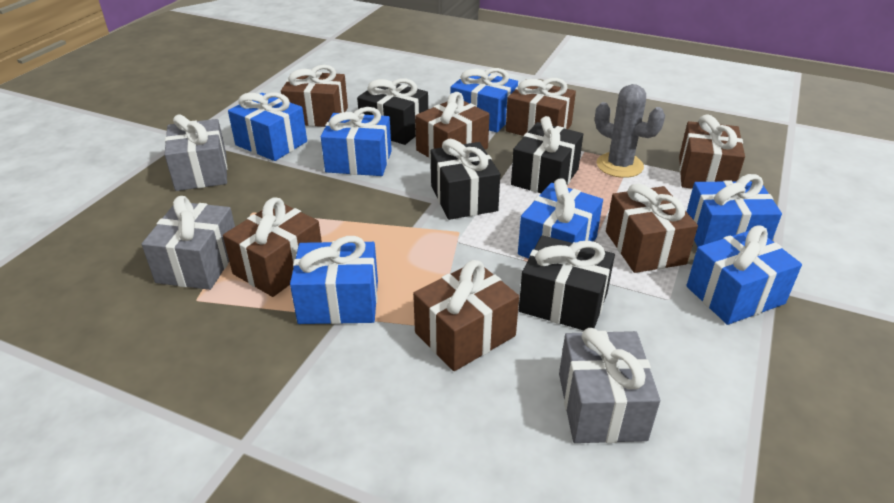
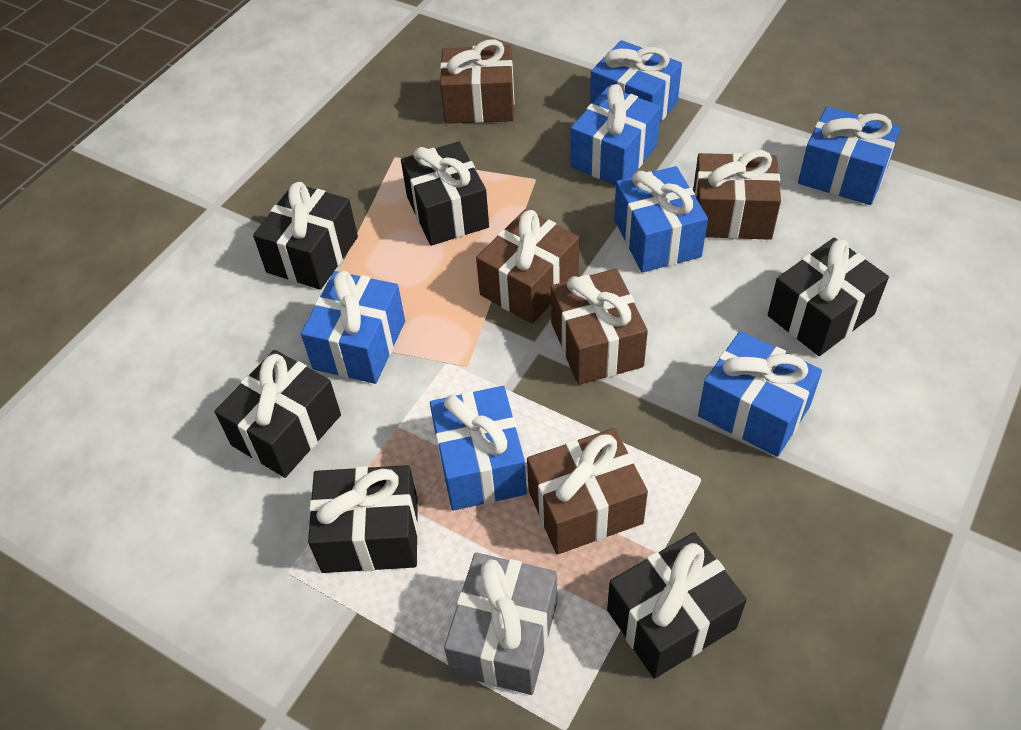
black gift: 4 -> 6
brown gift: 7 -> 5
grey cactus: 1 -> 0
grey gift: 3 -> 1

